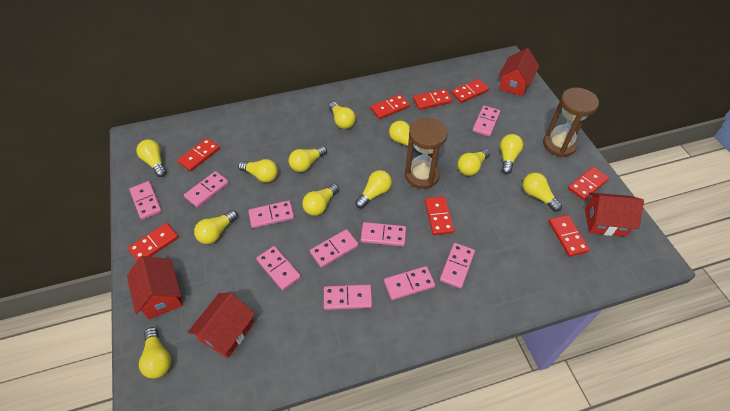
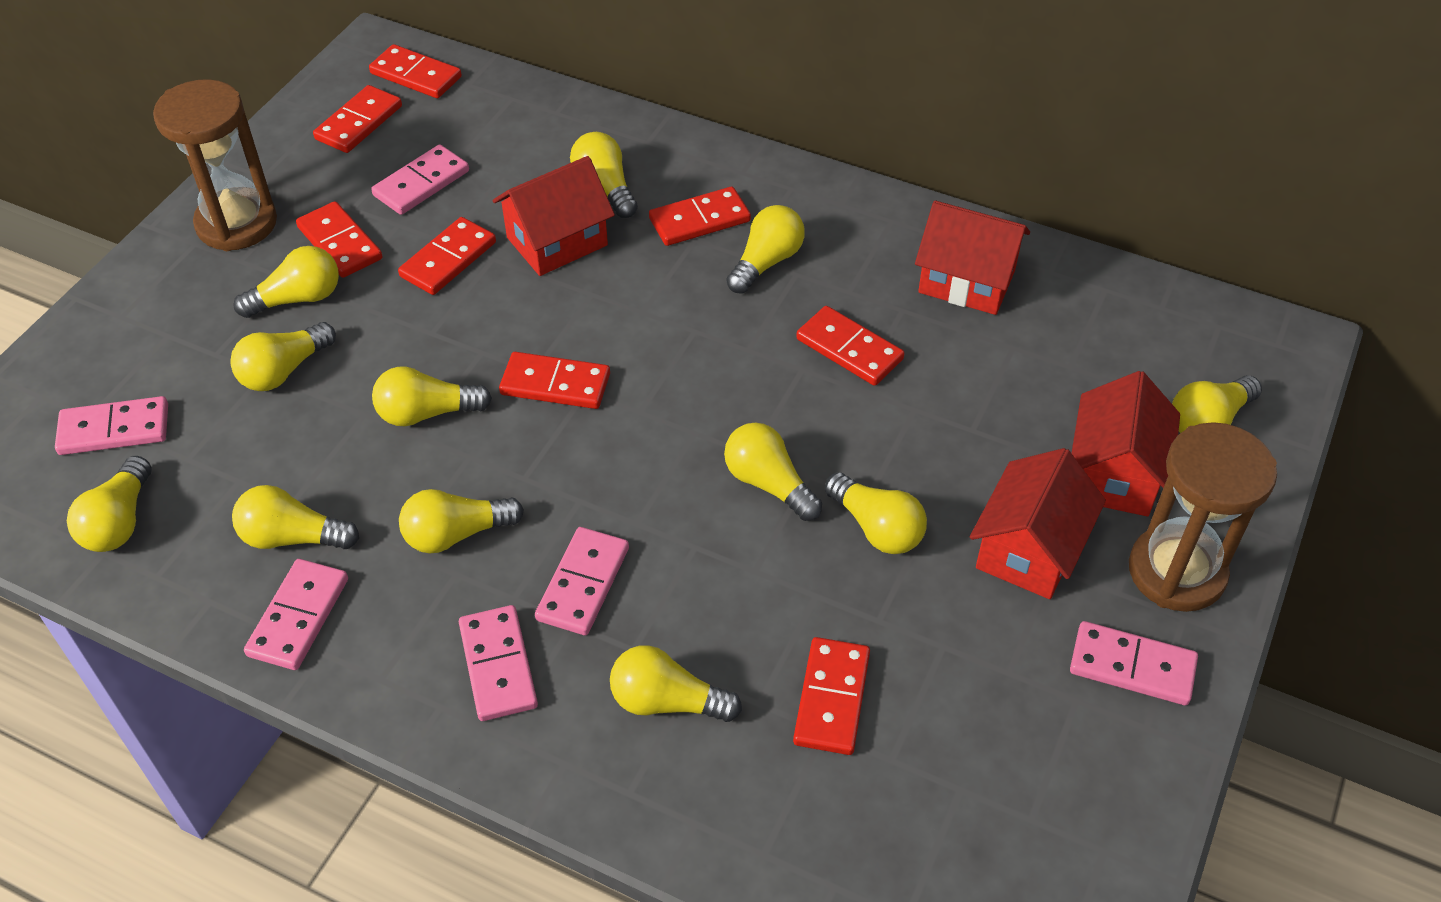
pink domino: 10 -> 6

